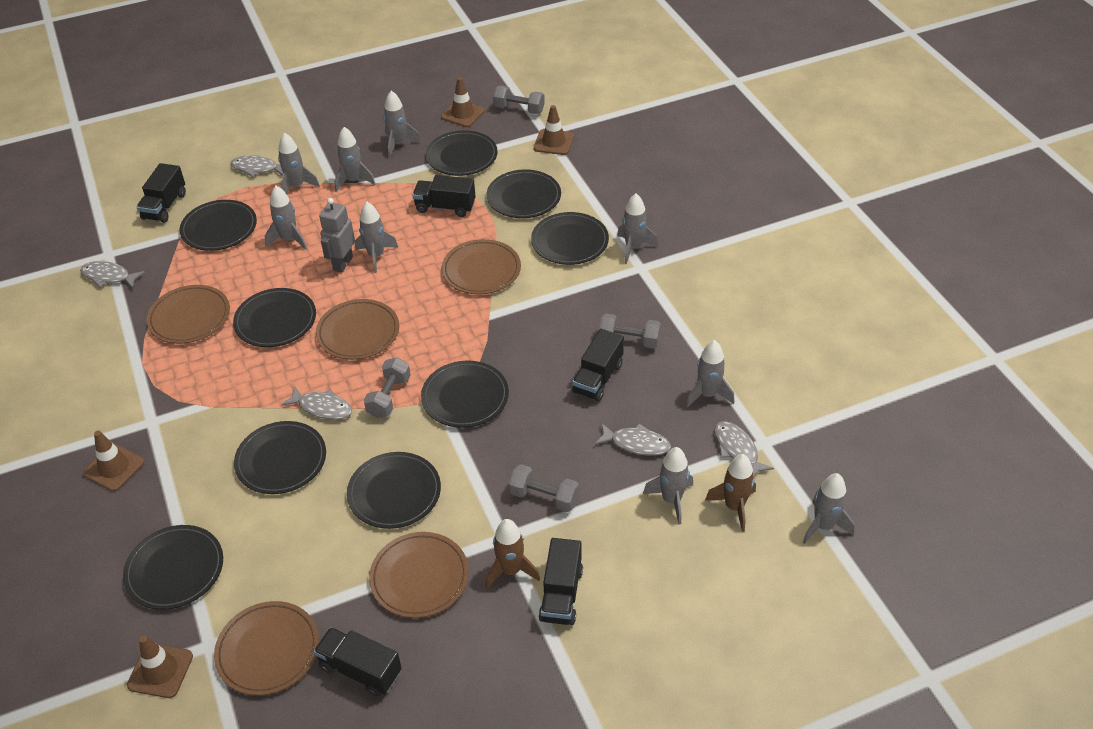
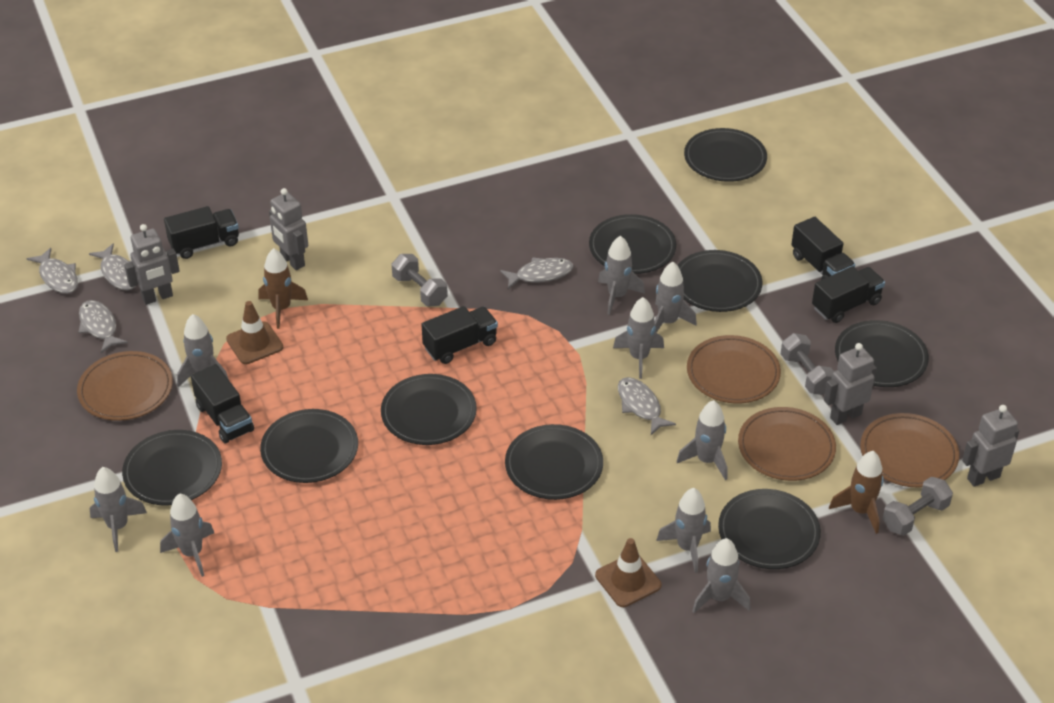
brown plate: 5 -> 4
brown traffic cone: 4 -> 2
grey dumbbell: 4 -> 3
grey robot: 1 -> 4

